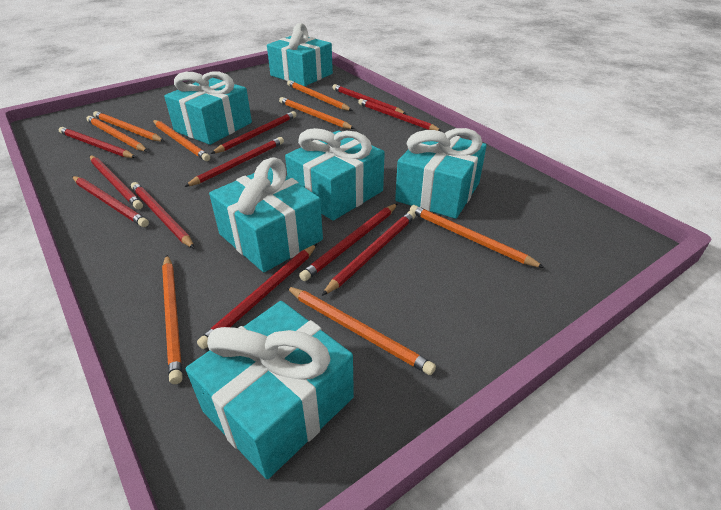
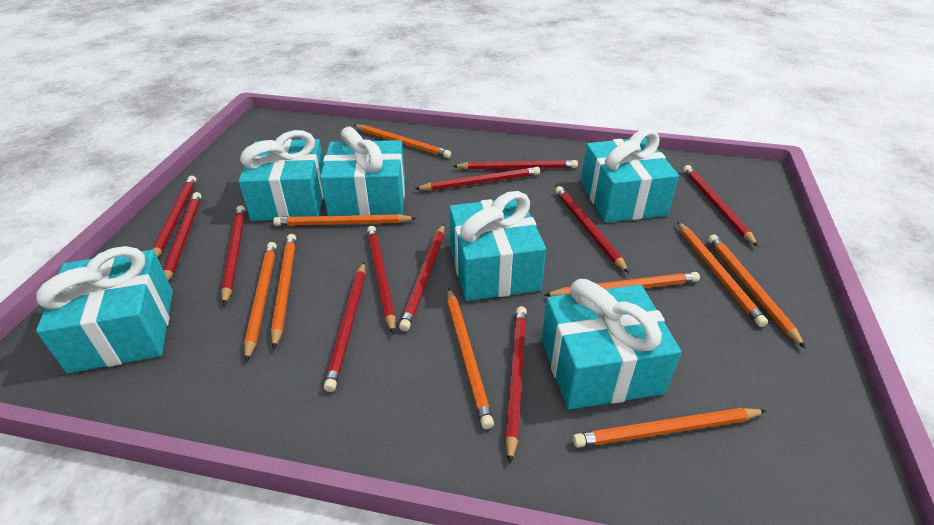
orange pencil: 8 -> 9

